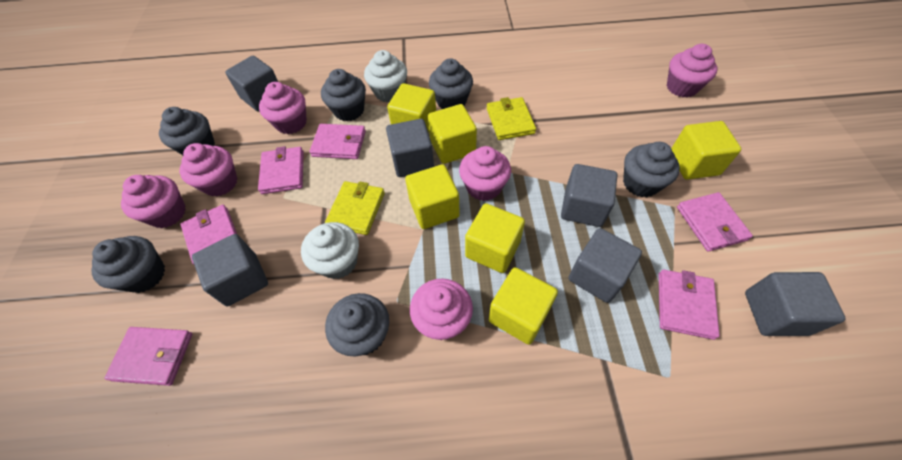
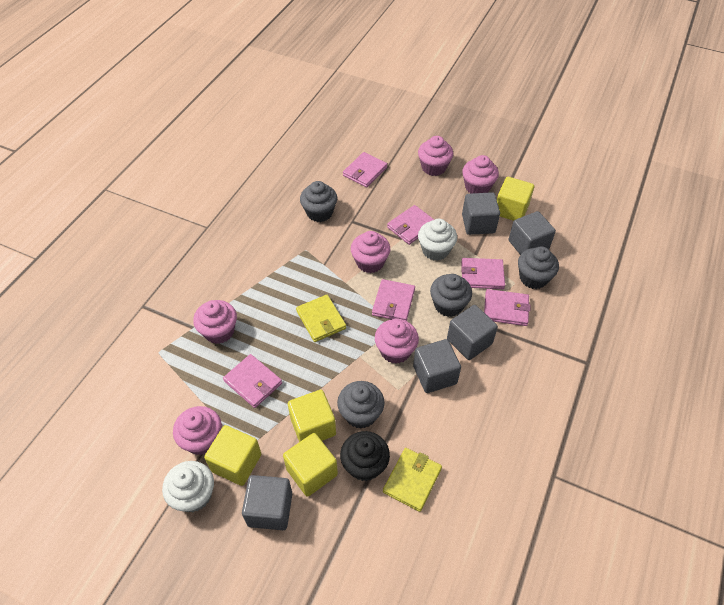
black cupcake: 0 -> 1
grey cube: 6 -> 5
grey cupcake: 6 -> 4
yellow cube: 6 -> 4

